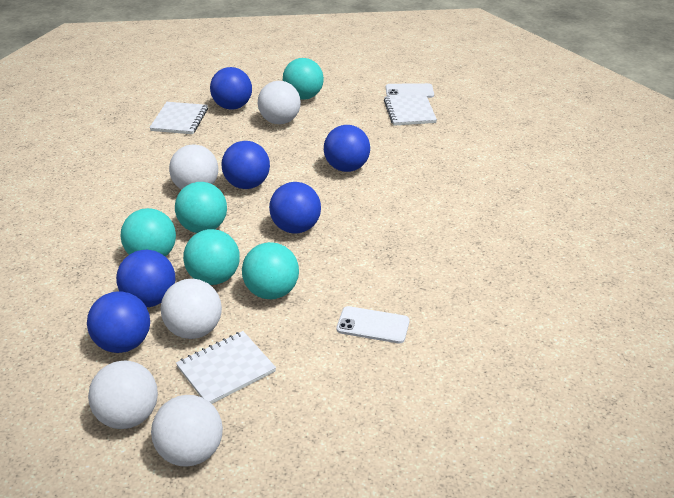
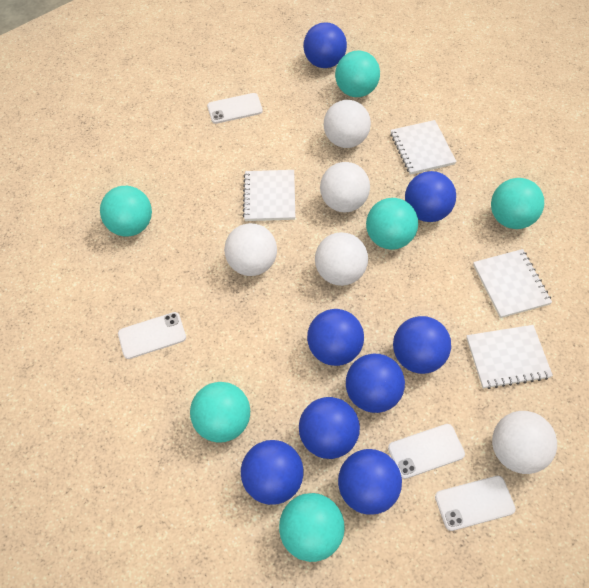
blue ball: 6 -> 8
turquoise ball: 5 -> 6
white notebook: 3 -> 4
white phone: 2 -> 4

